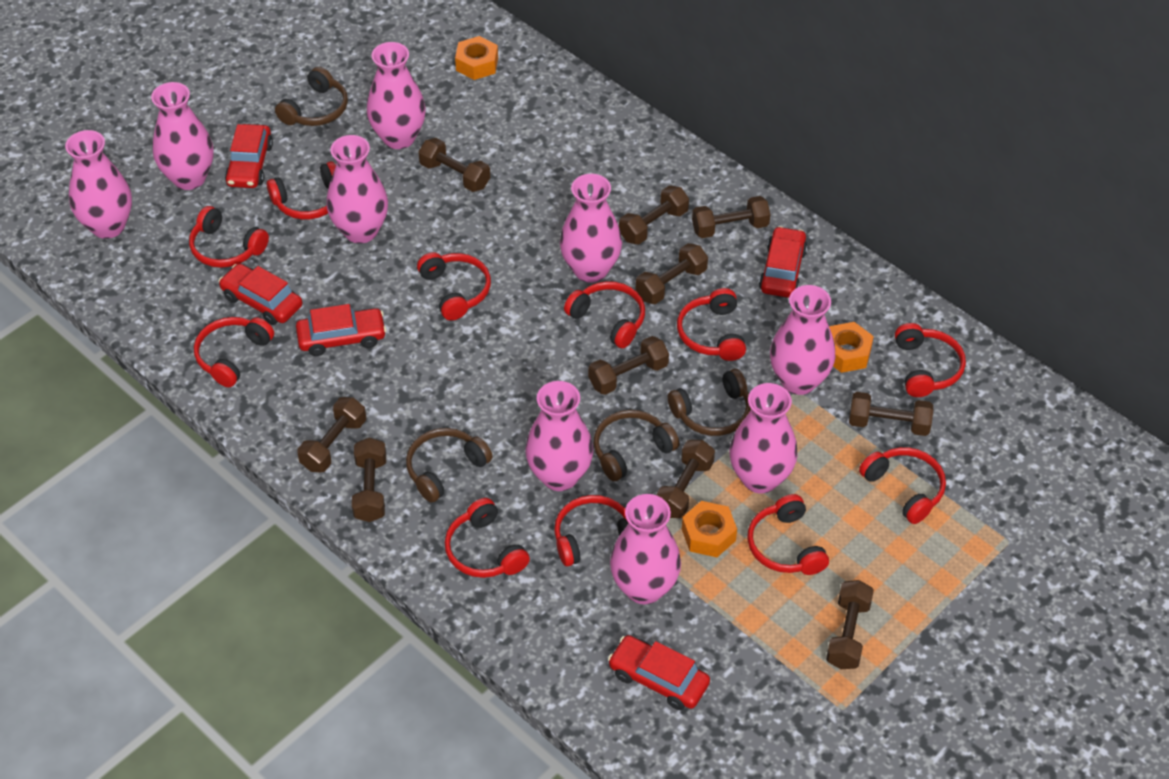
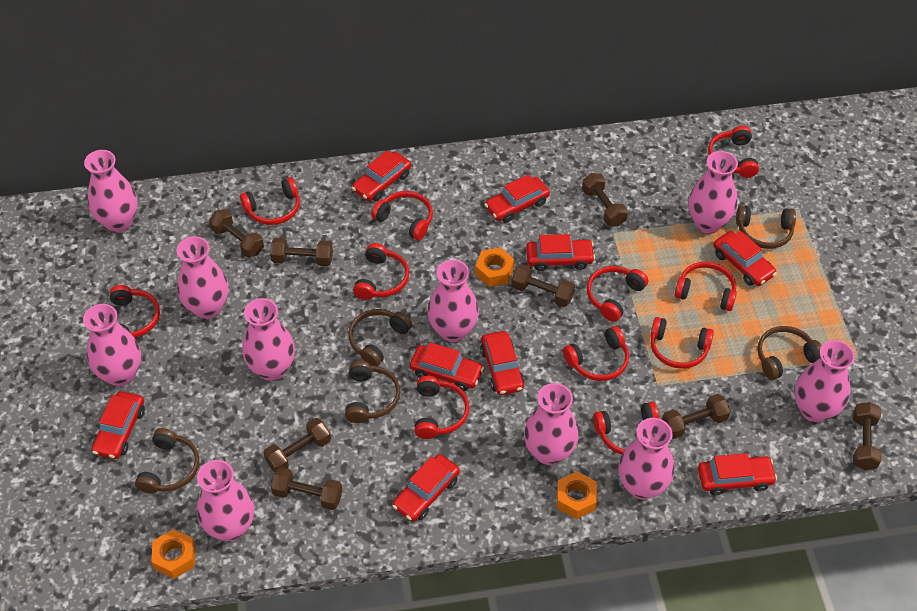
brown dumbbell: 10 -> 8
brown headphones: 4 -> 5
pink vase: 9 -> 10
red car: 5 -> 9

